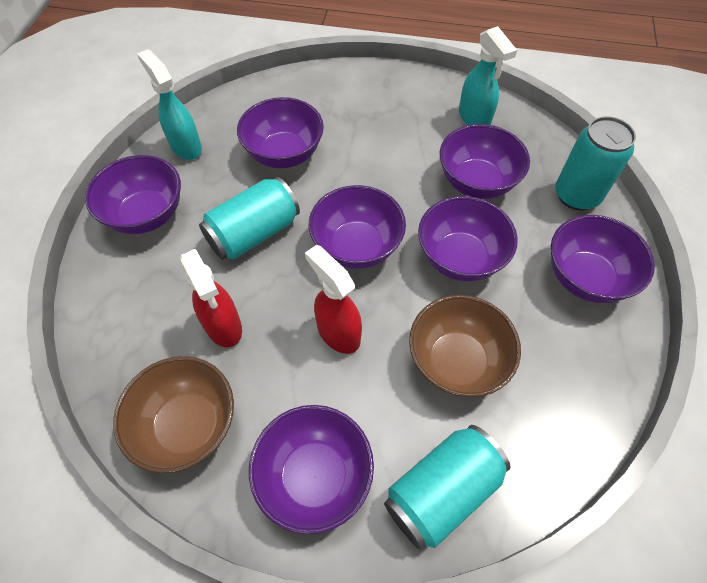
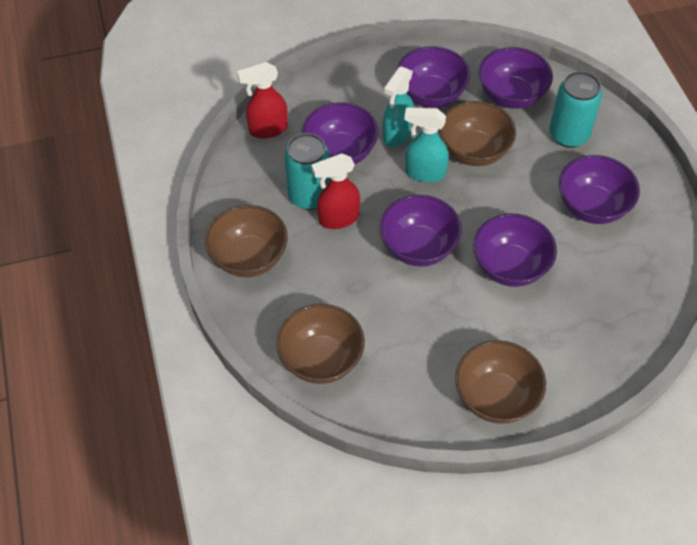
brown bowl: 2 -> 4
purple bowl: 7 -> 6
turquoise can: 3 -> 2

